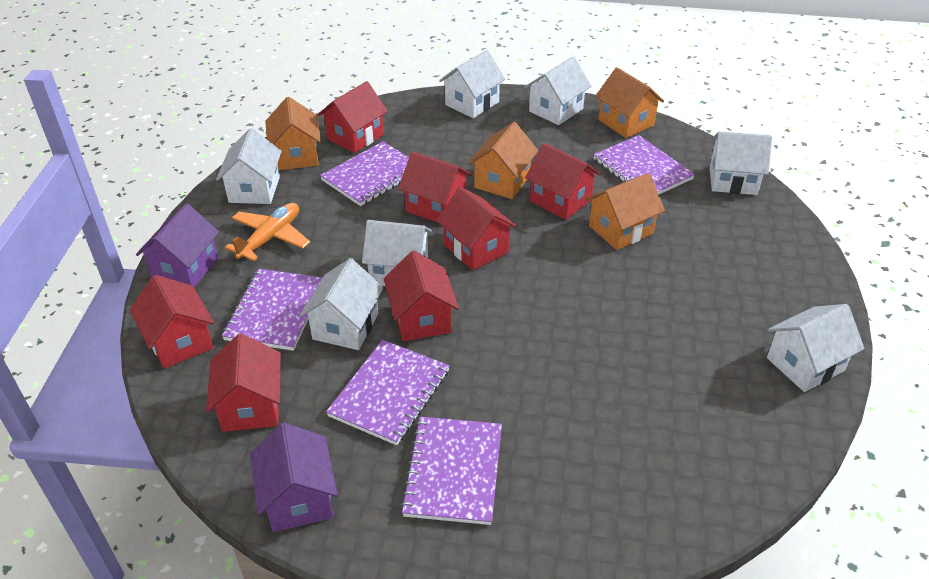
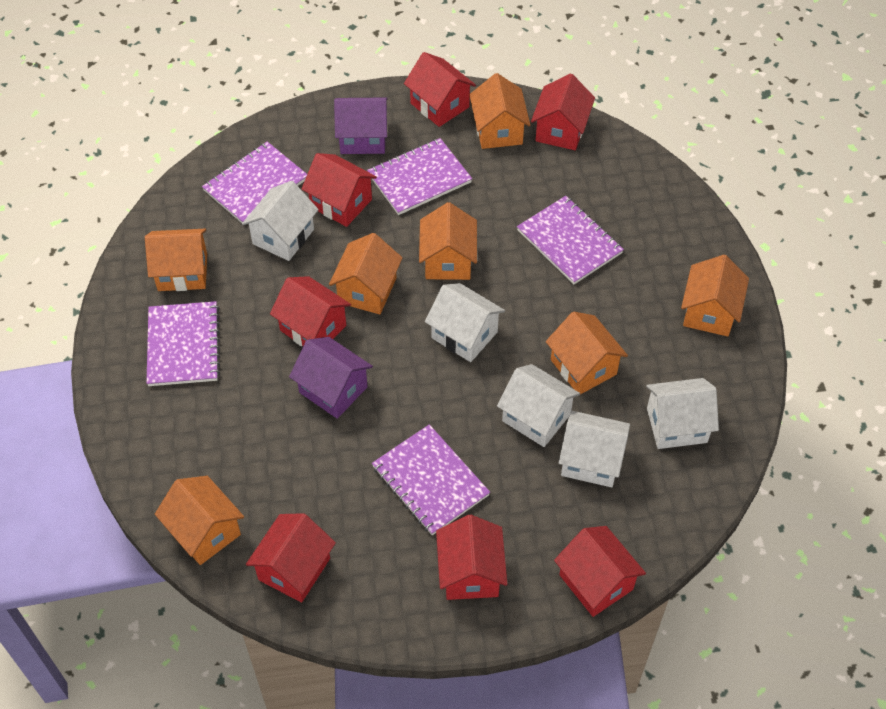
orange house: 4 -> 7
orange plane: 1 -> 0
white house: 7 -> 5

